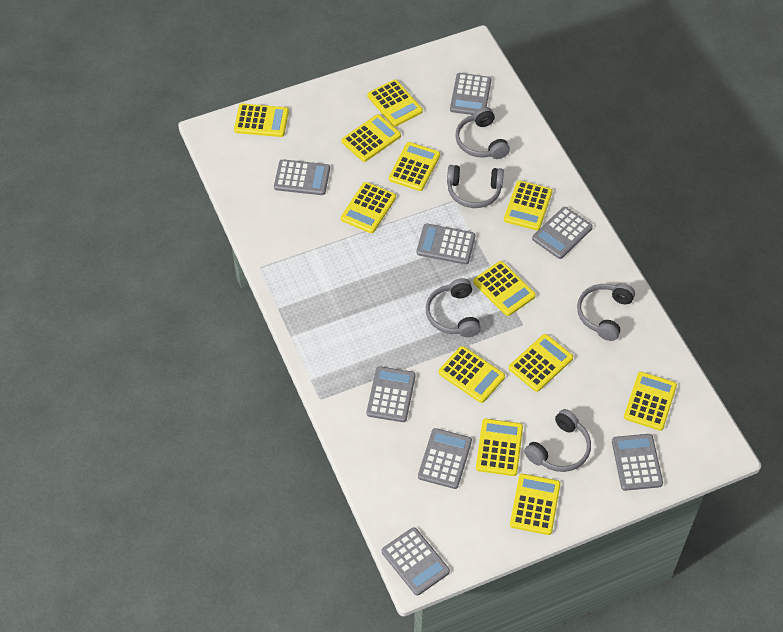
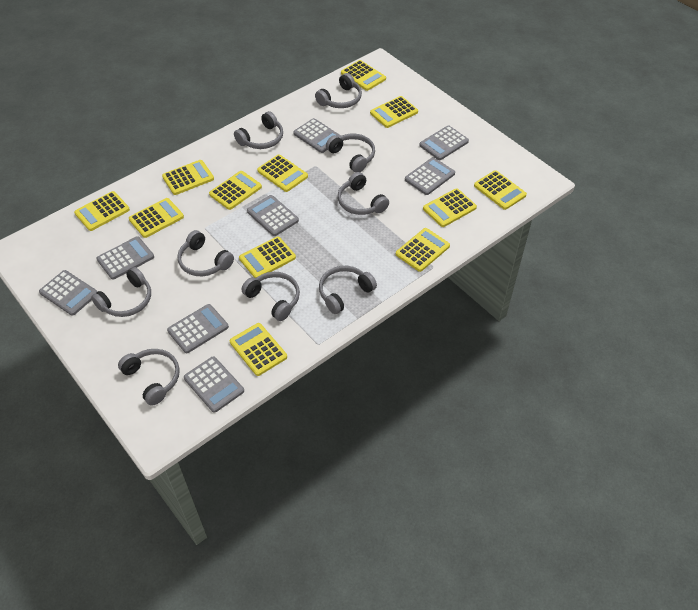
grey headphones: 5 -> 9

